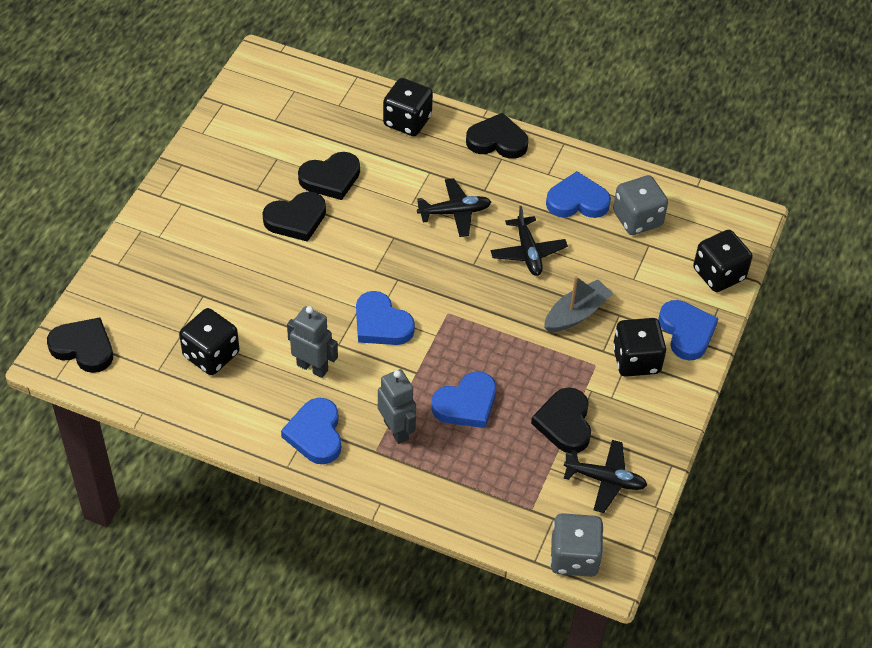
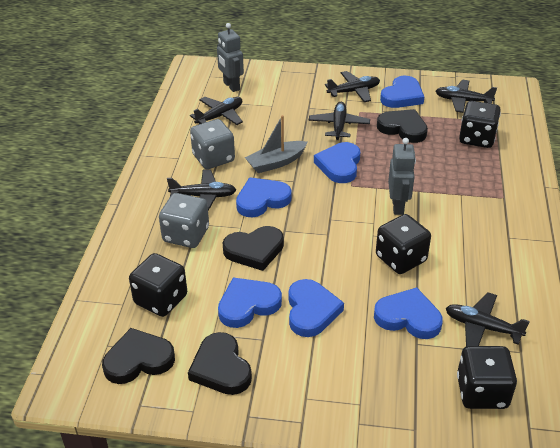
black heart: 5 -> 4
black plane: 3 -> 6
blue heart: 5 -> 6

